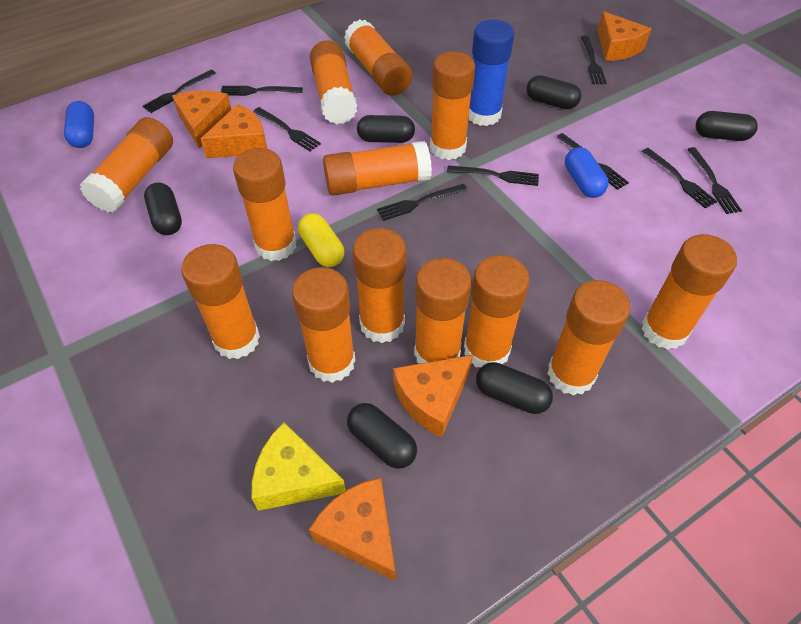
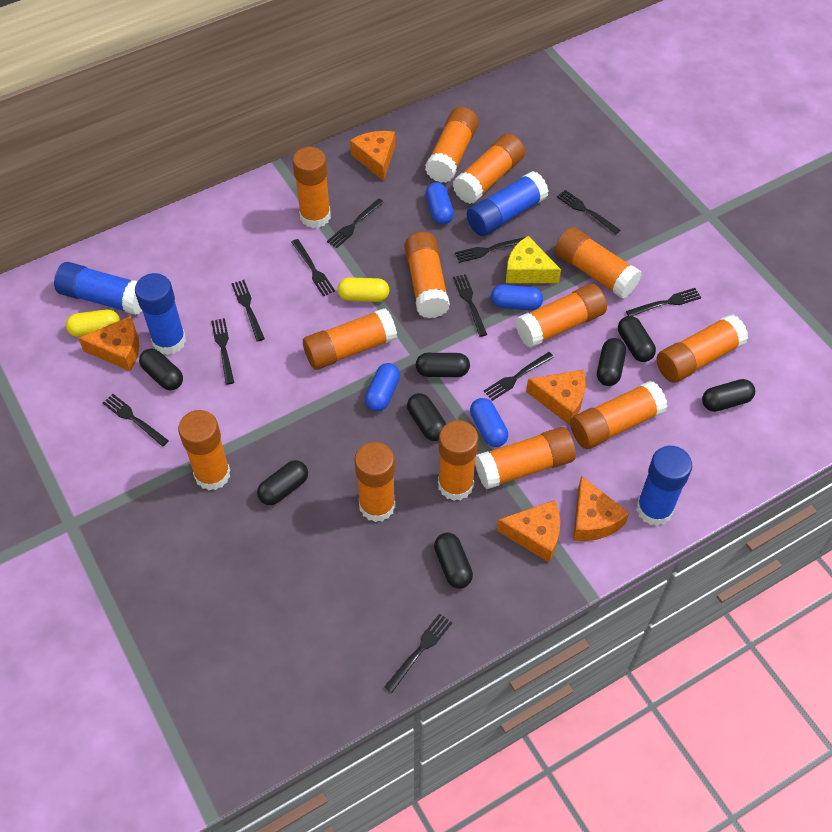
black capsule: 6 -> 8
black fork: 9 -> 11
blue capsule: 2 -> 4
blue glue stick: 1 -> 4
yellow capsule: 1 -> 2

